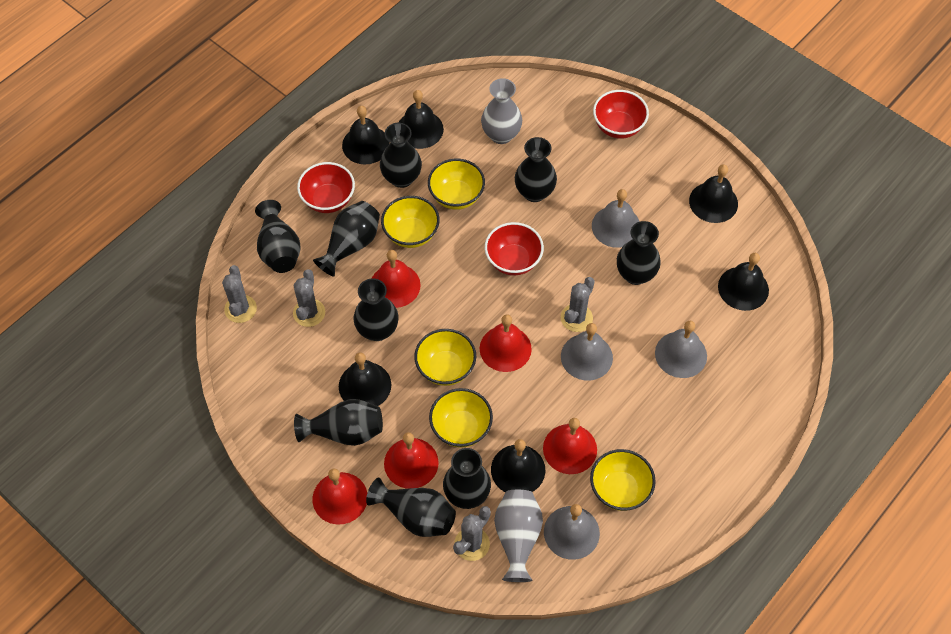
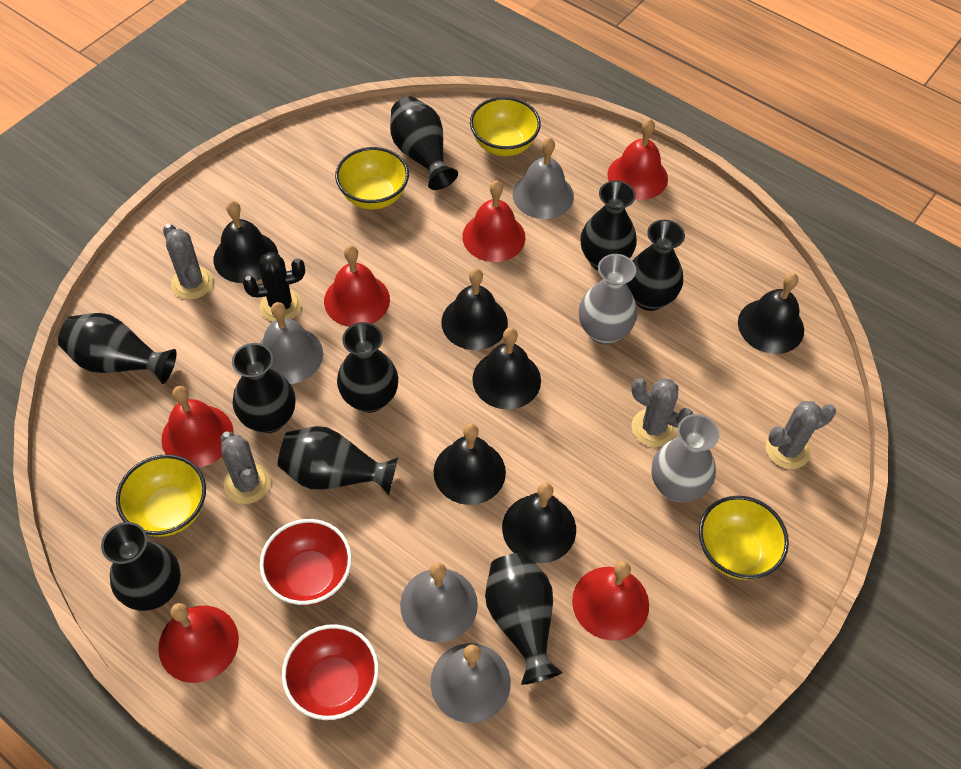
black cactus: 0 -> 1
red bell: 5 -> 6
red bowl: 3 -> 2
yellow bowl: 5 -> 4

